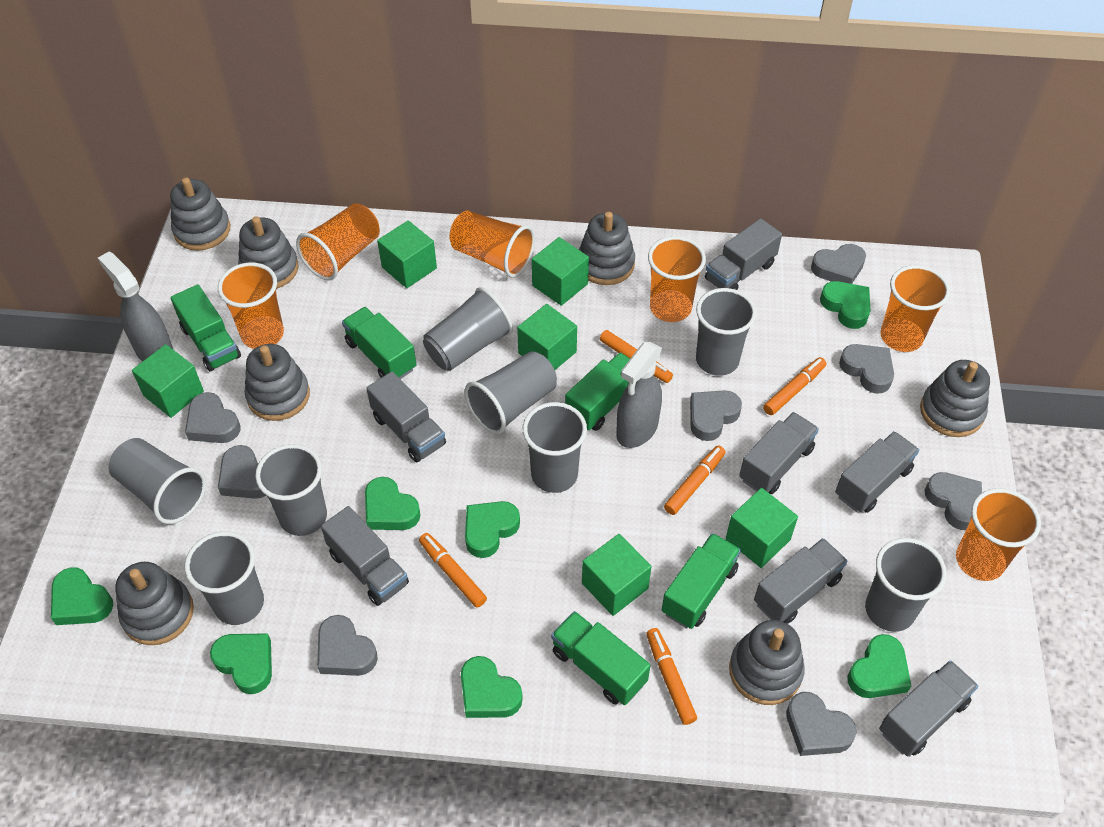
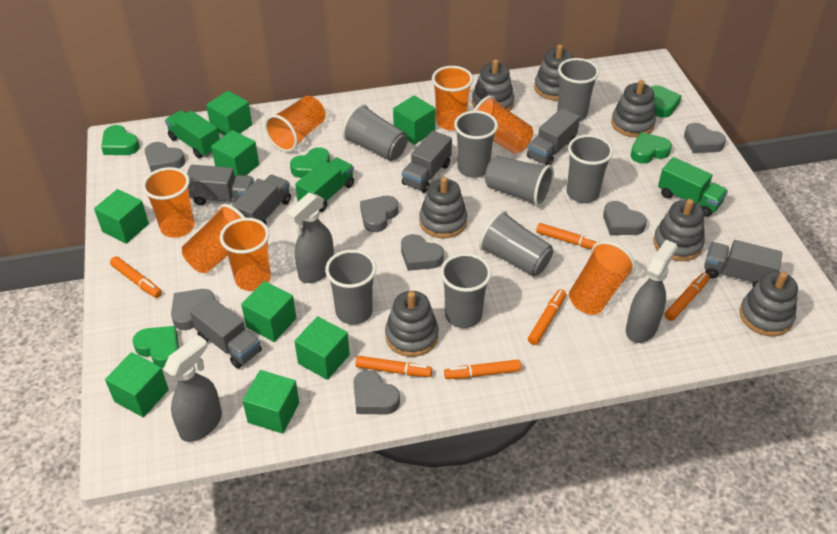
green cube: 6 -> 8
green heart: 7 -> 5
green truck: 5 -> 3
grey heart: 8 -> 7
grey spray bottle: 2 -> 3
grey truck: 7 -> 6
orange cup: 6 -> 7
orange marker: 5 -> 6

